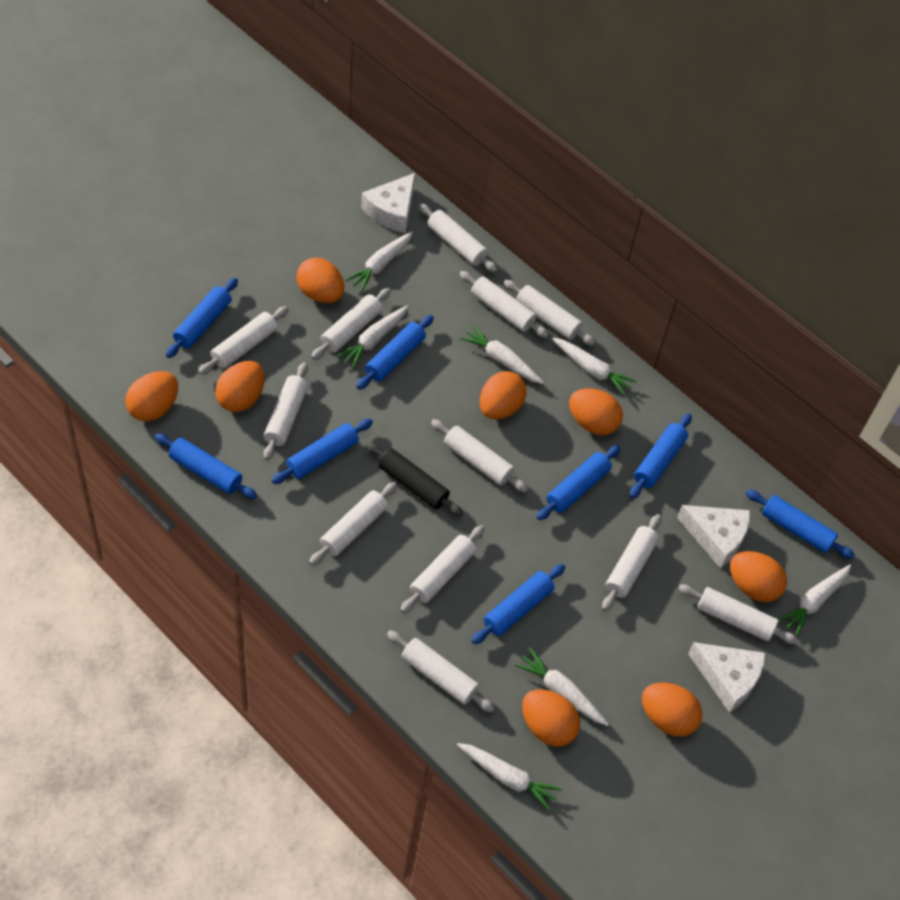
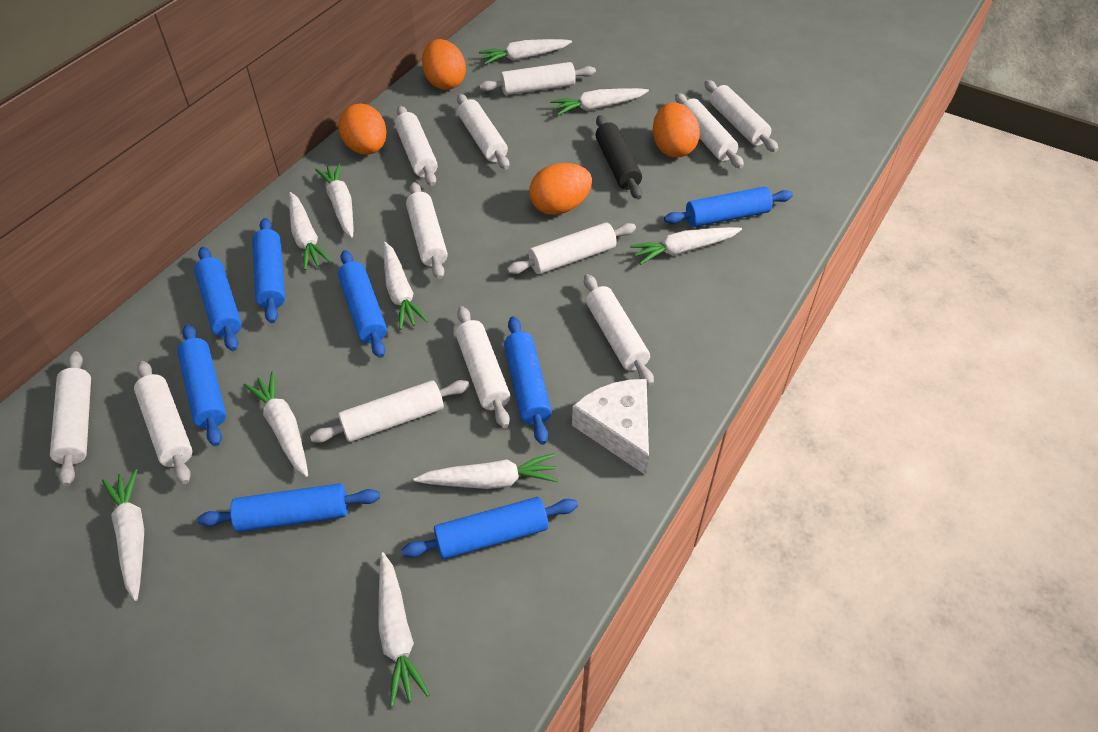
orange egg: 8 -> 4
white carrot: 7 -> 10
white cheese: 3 -> 1

